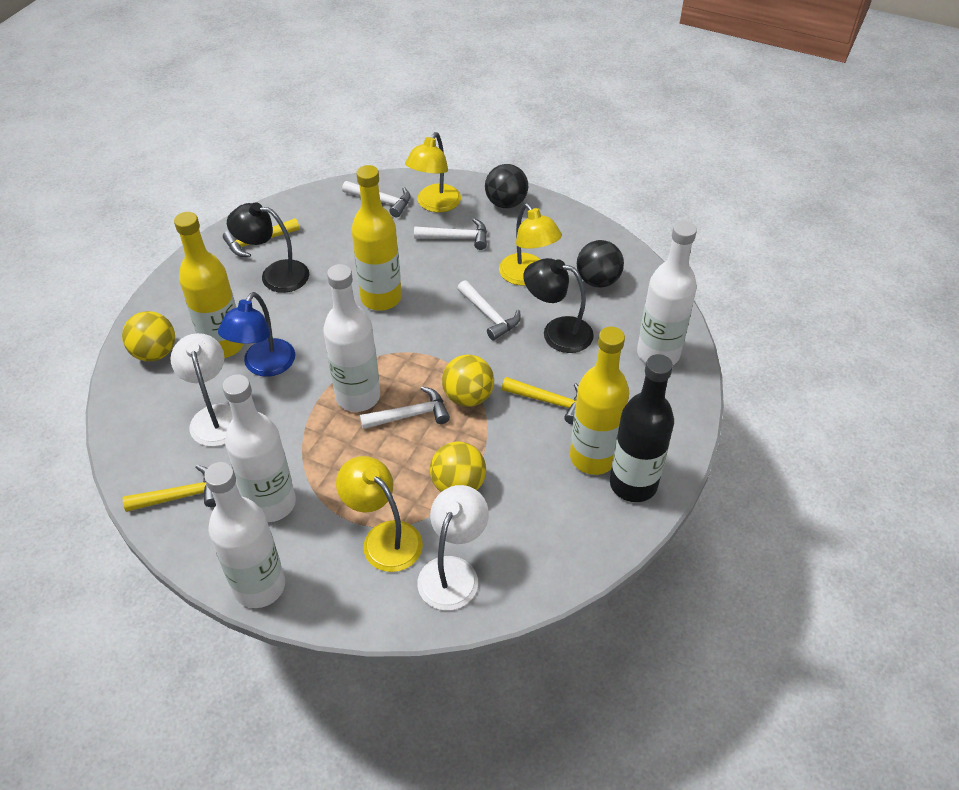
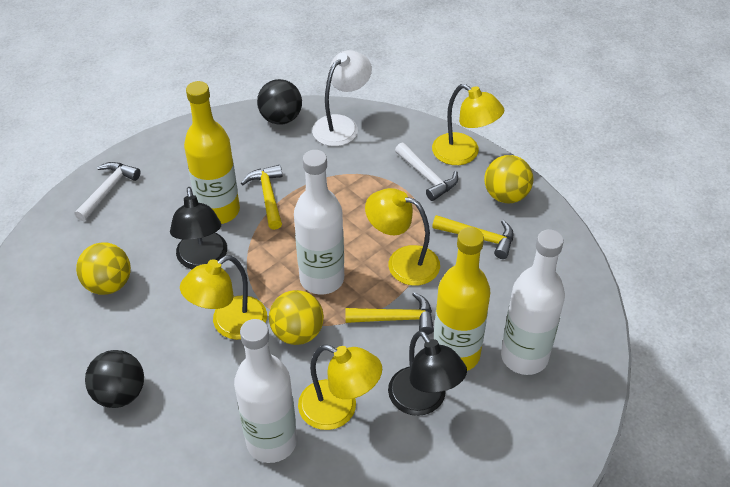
black bottle: 1 -> 0
blue lamp: 1 -> 0
white bottle: 4 -> 3
white hammer: 4 -> 2
white lamp: 2 -> 1
yellow bottle: 3 -> 2
yellow lamp: 3 -> 4

